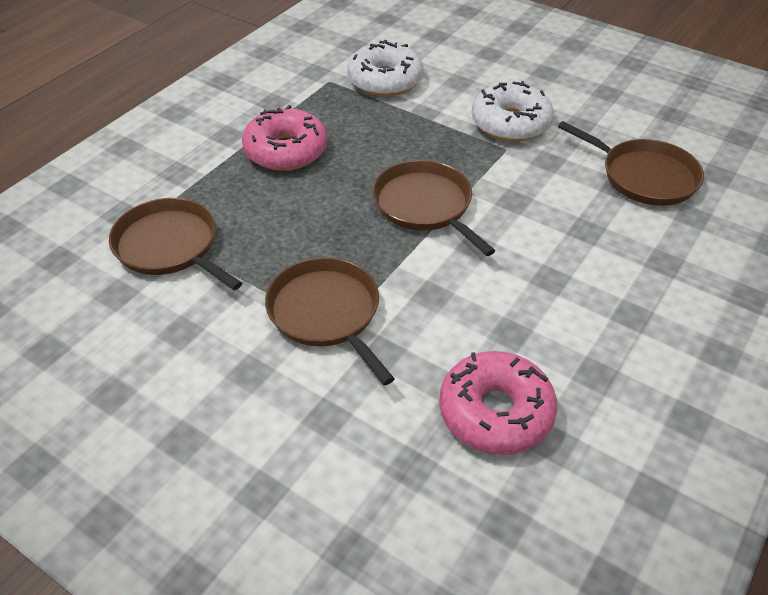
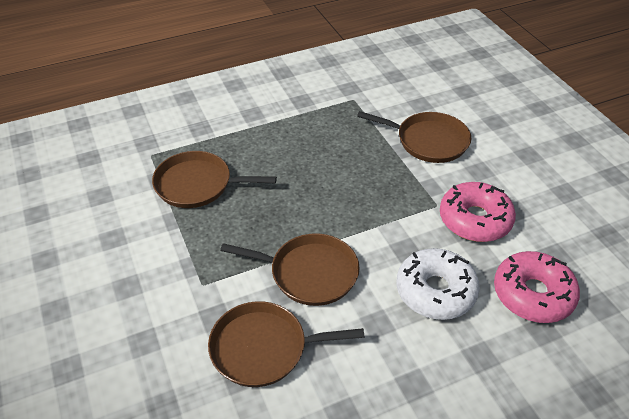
white donut: 2 -> 1

